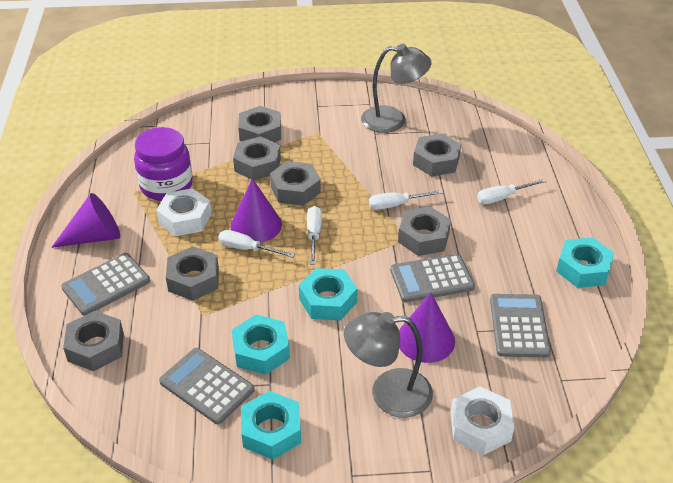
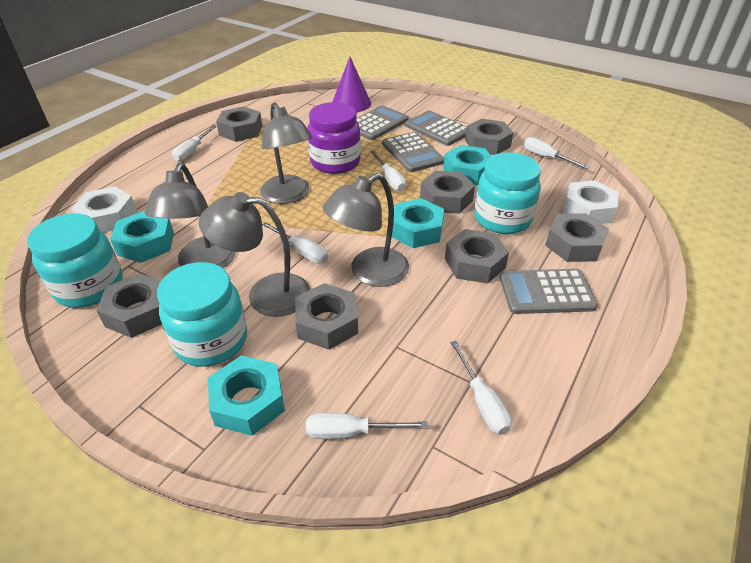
grey lamp: 2 -> 4
purple cone: 3 -> 1
turquoise jar: 0 -> 3
white screwdriver: 4 -> 6

